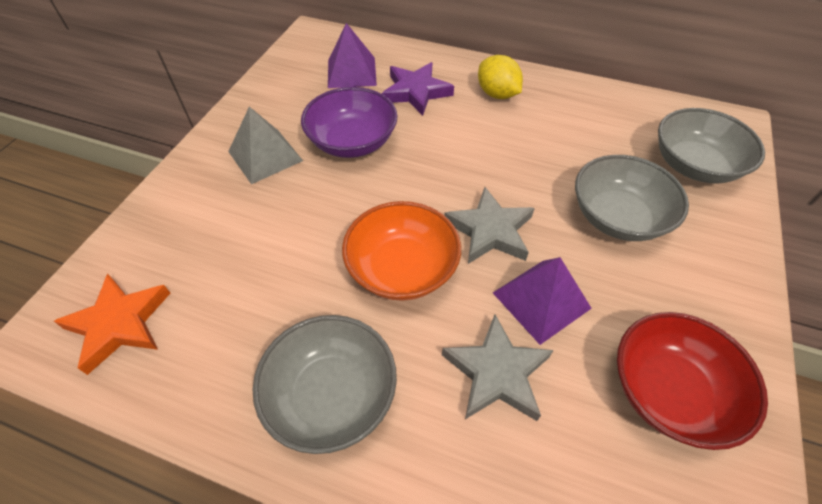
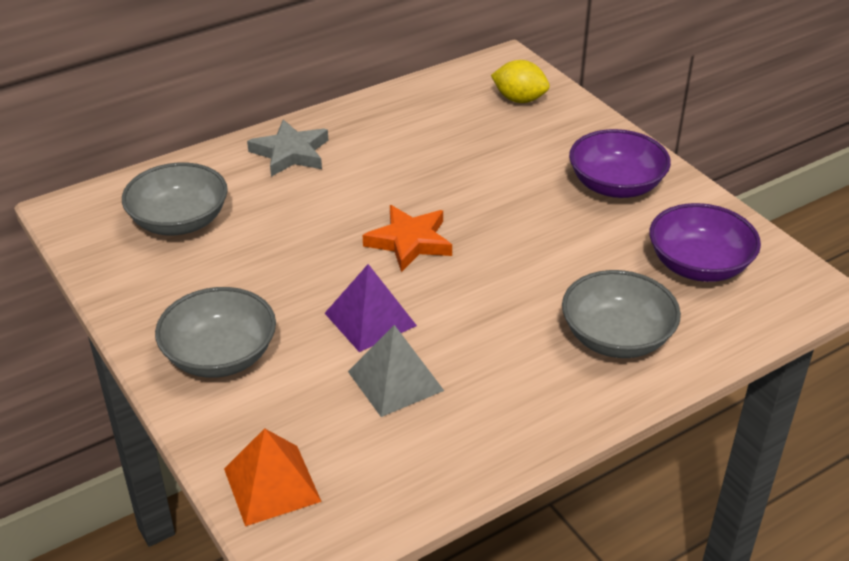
grey star: 2 -> 1
orange bowl: 1 -> 0
orange pyramid: 0 -> 1
purple bowl: 1 -> 2
purple pyramid: 2 -> 1
purple star: 1 -> 0
red bowl: 1 -> 0

